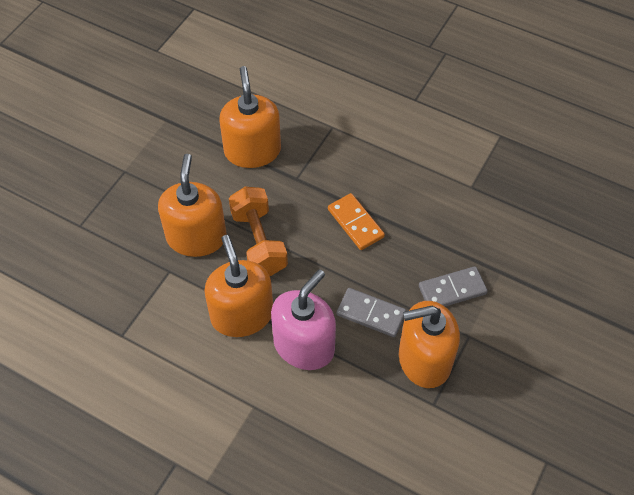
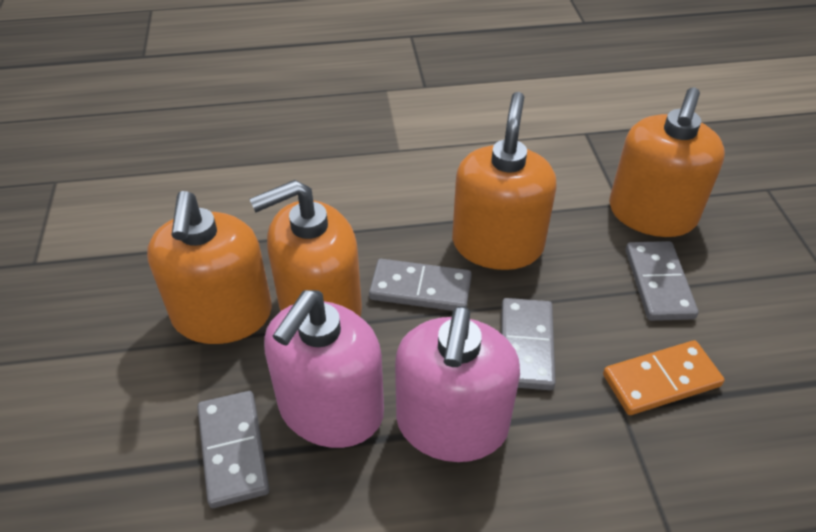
grey domino: 2 -> 4
orange dumbbell: 1 -> 0
pink soap dispenser: 1 -> 2

